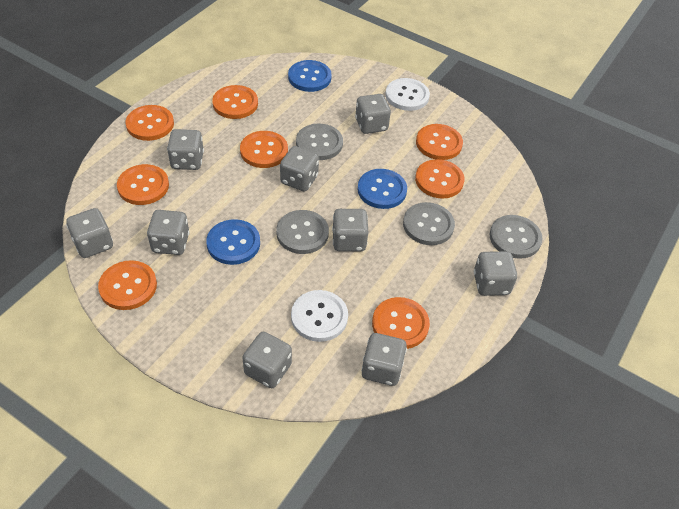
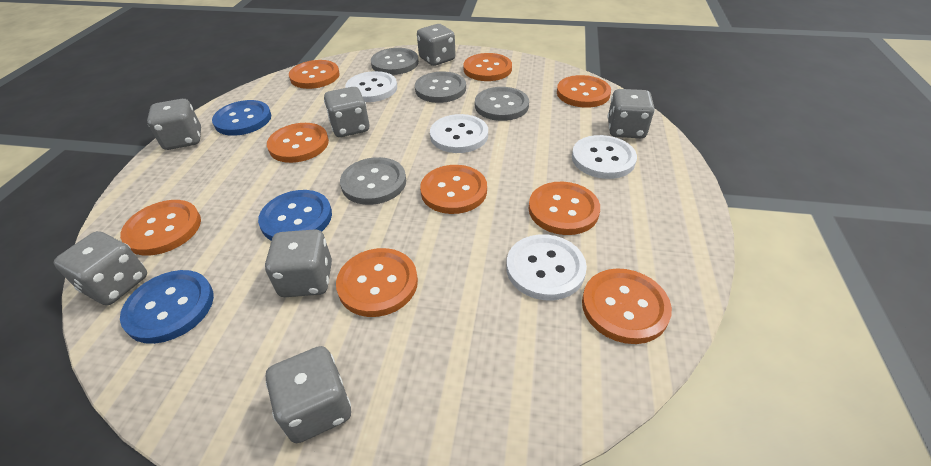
grey dice: 9 -> 7
orange button: 8 -> 9
white button: 2 -> 4

